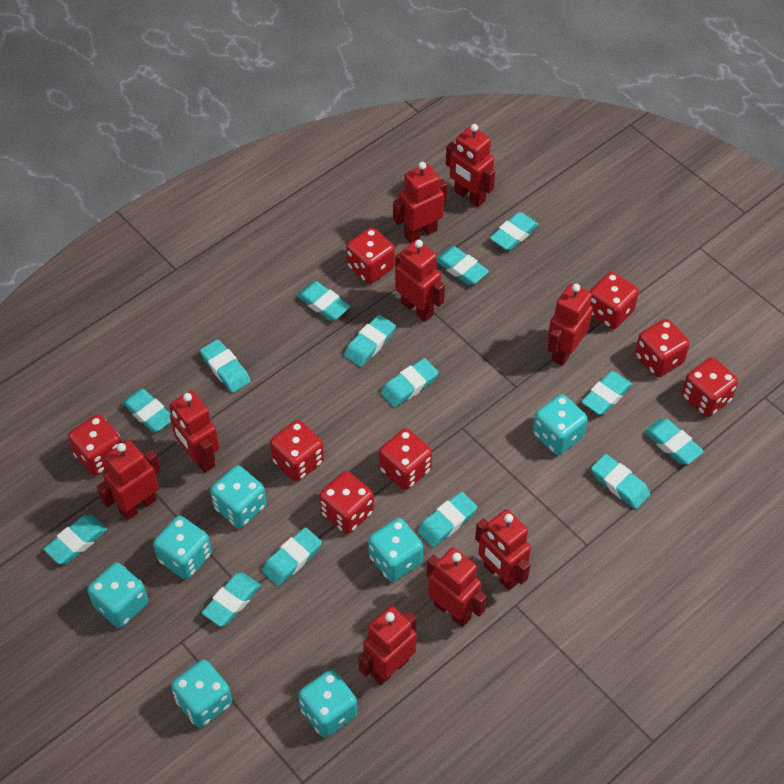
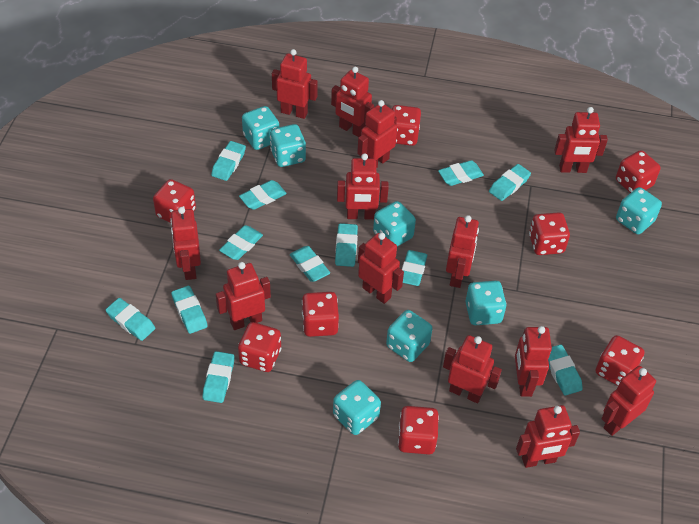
red robot: 9 -> 13
turquoise eraser: 14 -> 12

